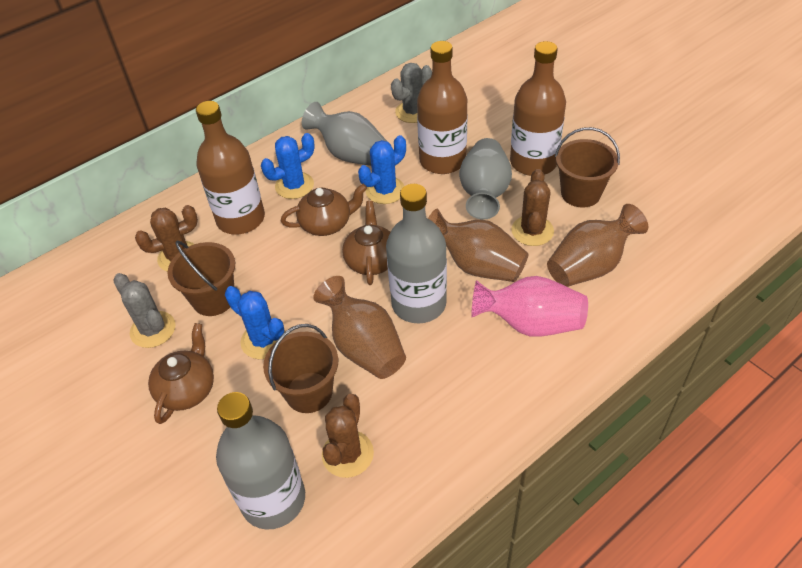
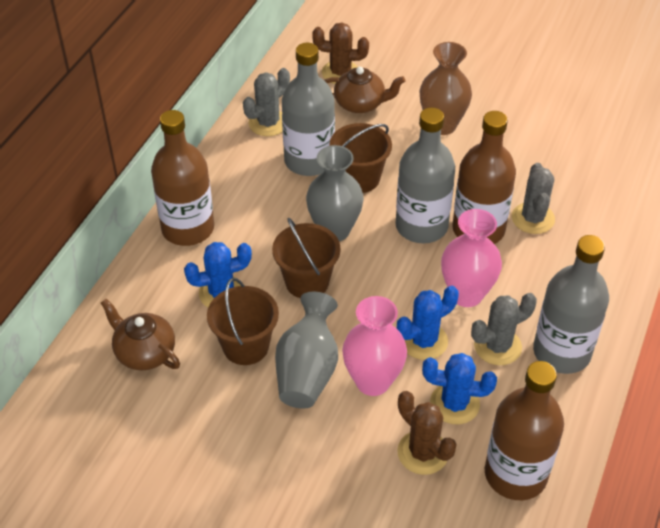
brown cactus: 3 -> 2
brown teapot: 3 -> 2
brown vase: 3 -> 1
grey bottle: 2 -> 3
grey cactus: 2 -> 3
pink vase: 1 -> 2

